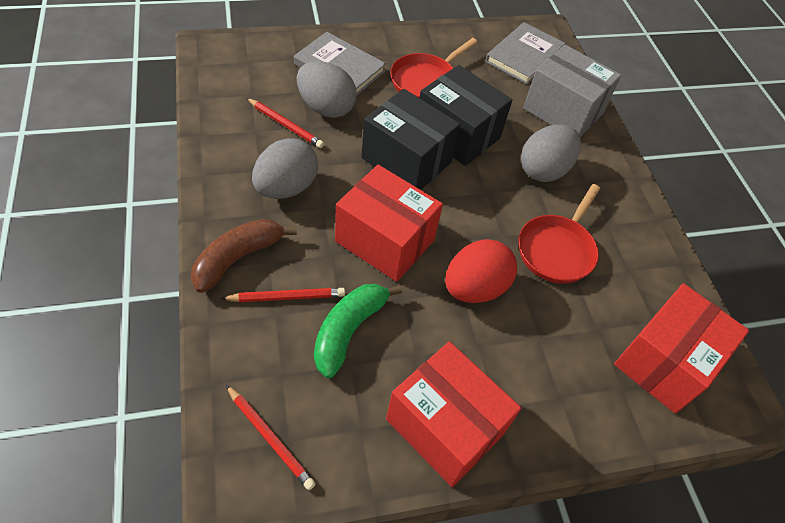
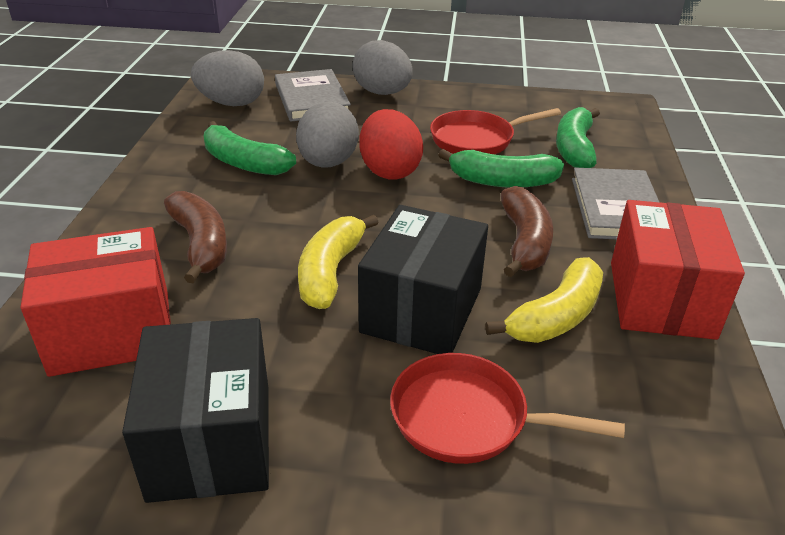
brown banana: 1 -> 2
green banana: 1 -> 3
grey box: 1 -> 0
red box: 3 -> 2
red pencil: 3 -> 0
yellow banana: 0 -> 2

